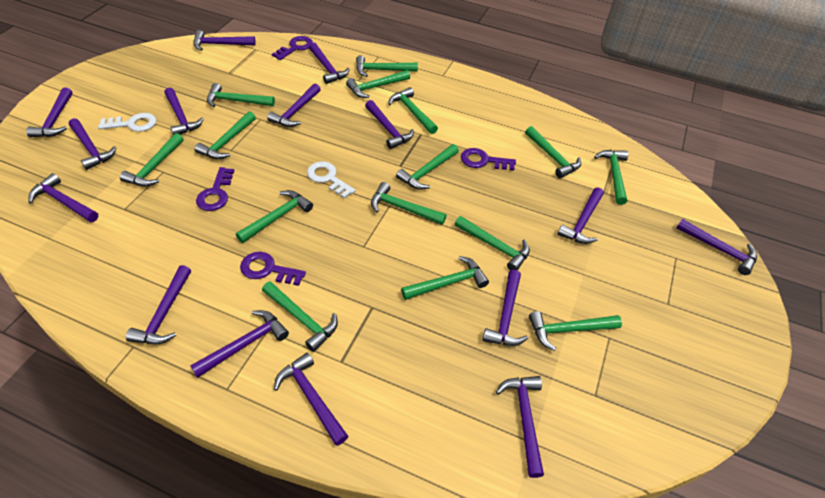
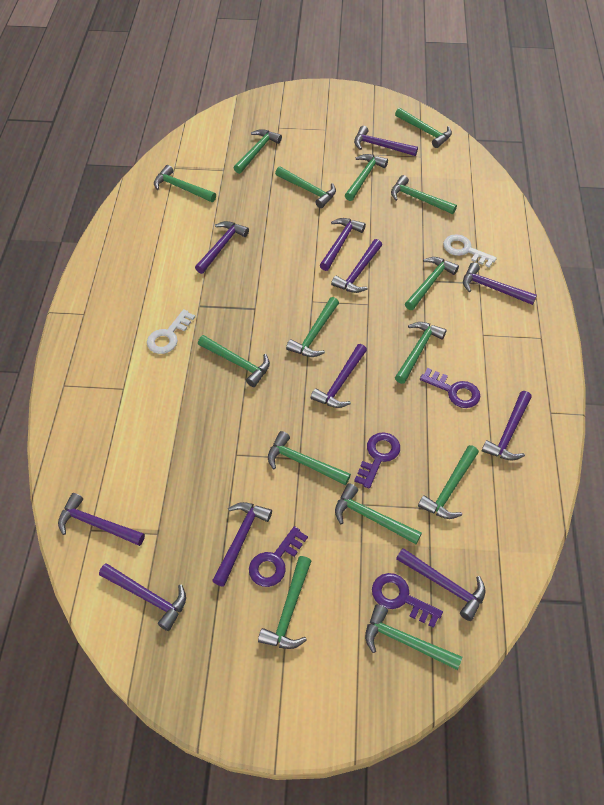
purple hammer: 15 -> 11

